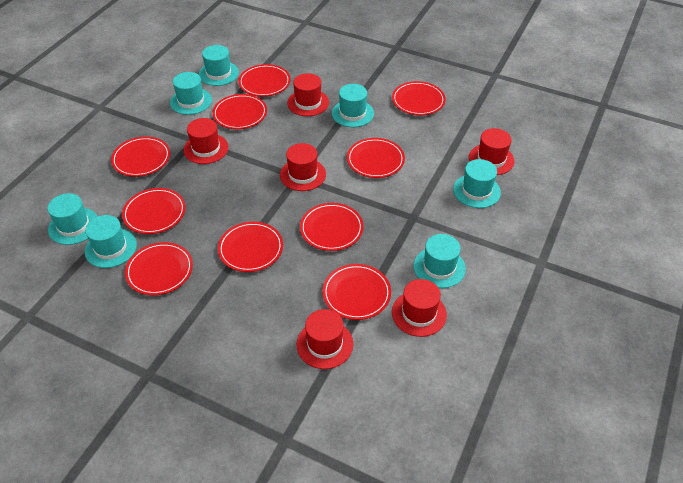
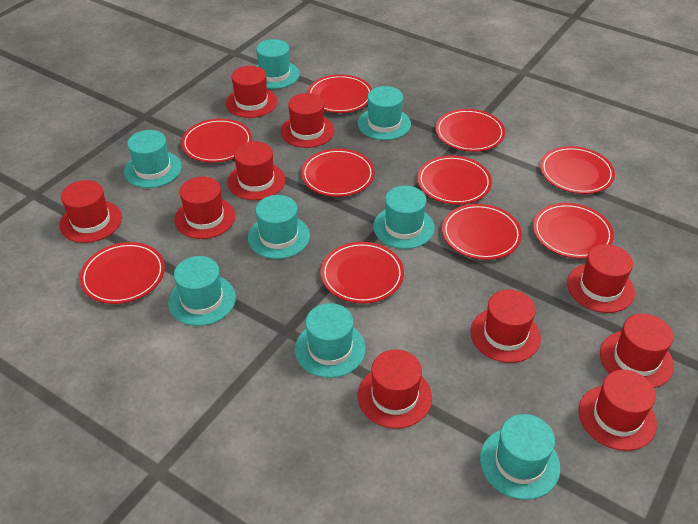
red hat: 6 -> 10
turquoise hat: 7 -> 8

